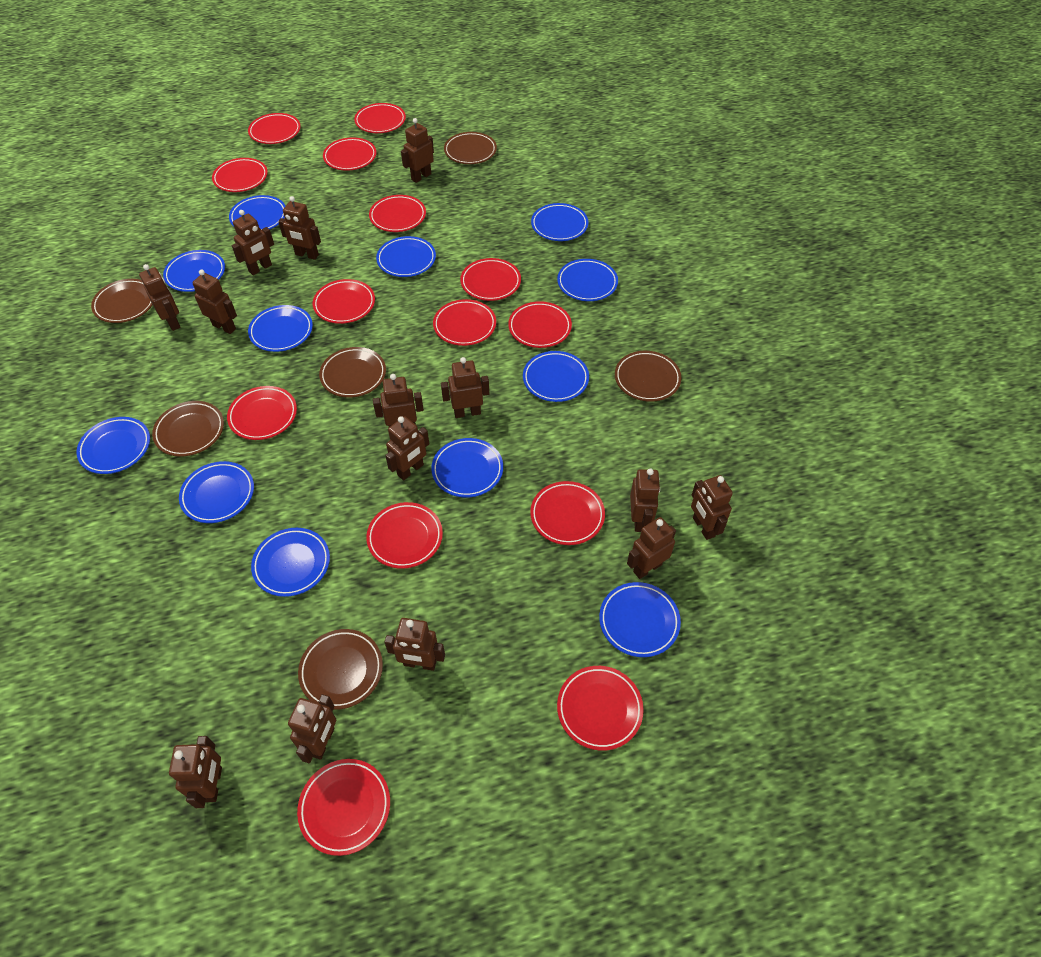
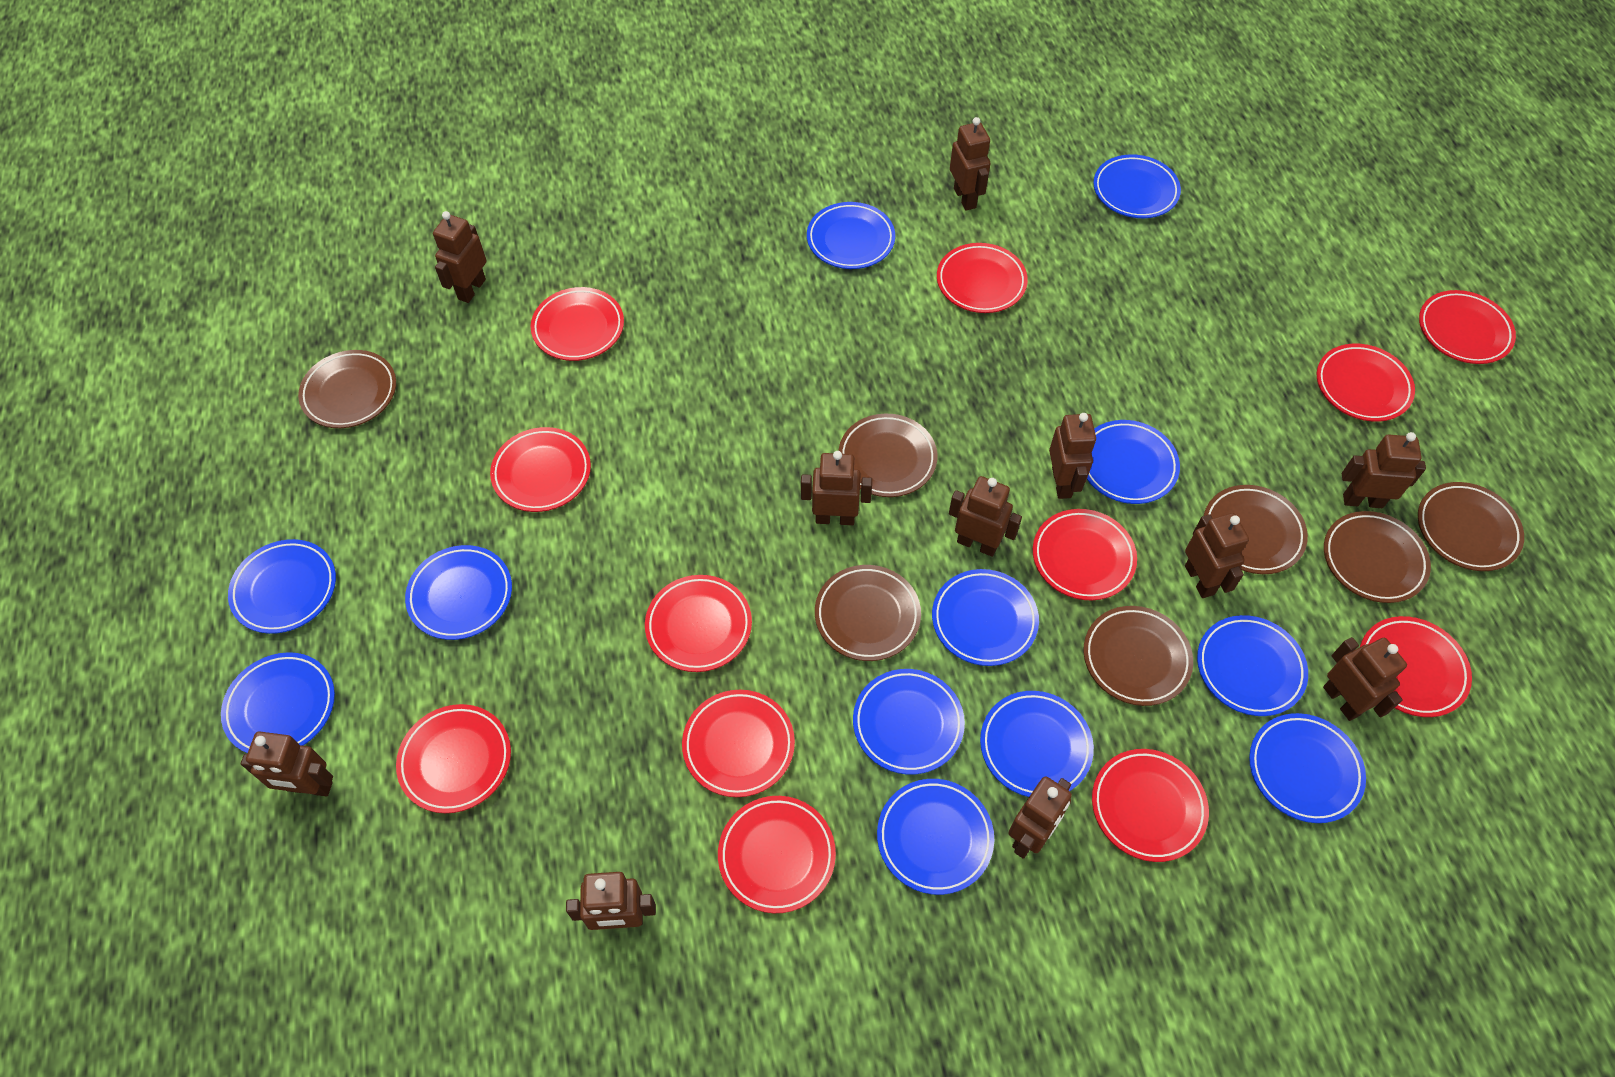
brown plate: 6 -> 7
brown robot: 14 -> 11
red plate: 14 -> 12

